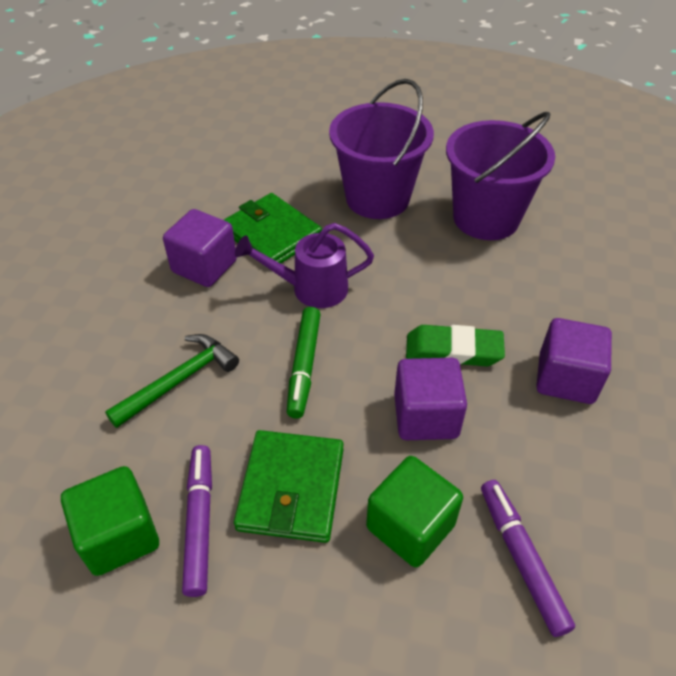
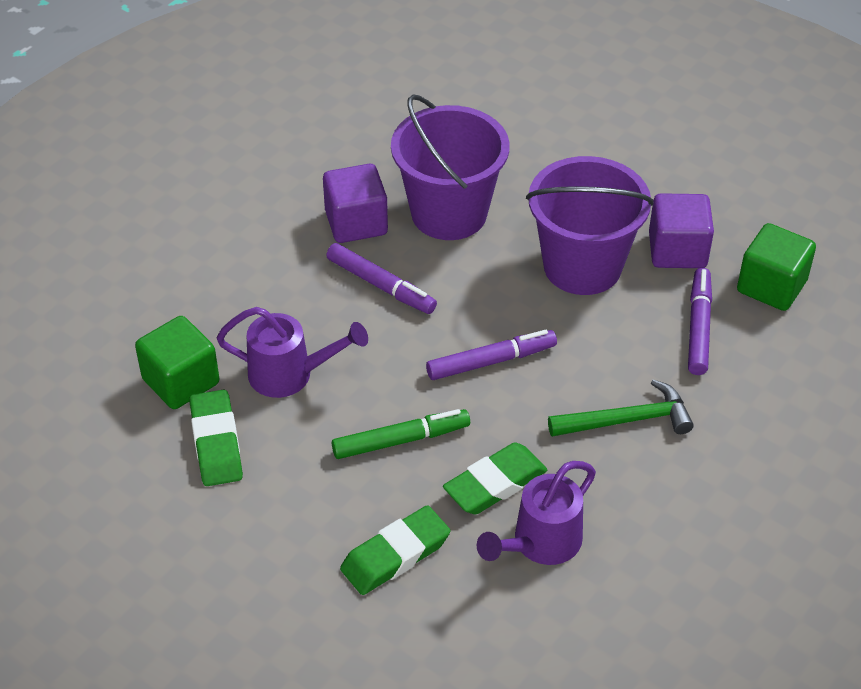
green eraser: 1 -> 3
green wallet: 2 -> 0
purple cube: 3 -> 2
purple marker: 2 -> 3
purple watering can: 1 -> 2

